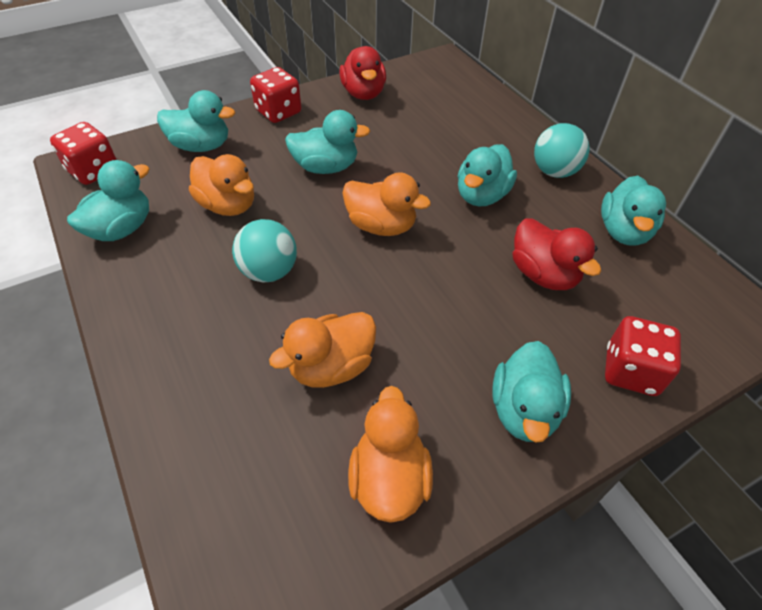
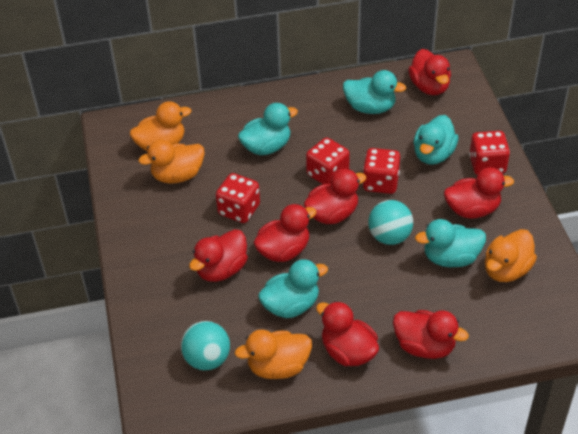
red dice: 3 -> 4
red duck: 2 -> 7
turquoise duck: 6 -> 5

